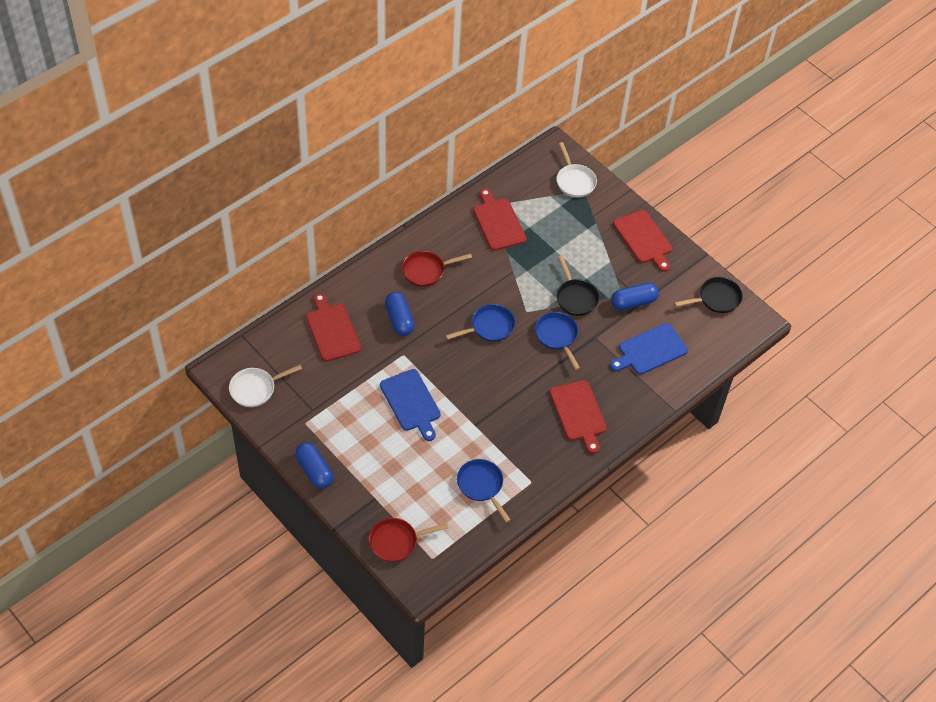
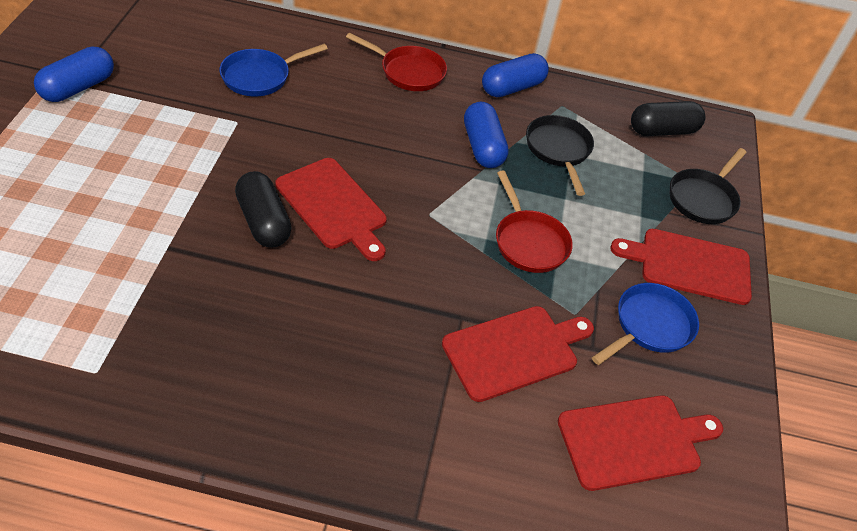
black capsule: 0 -> 2
blue cutting board: 2 -> 0
blue pan: 3 -> 2
white pan: 2 -> 0

